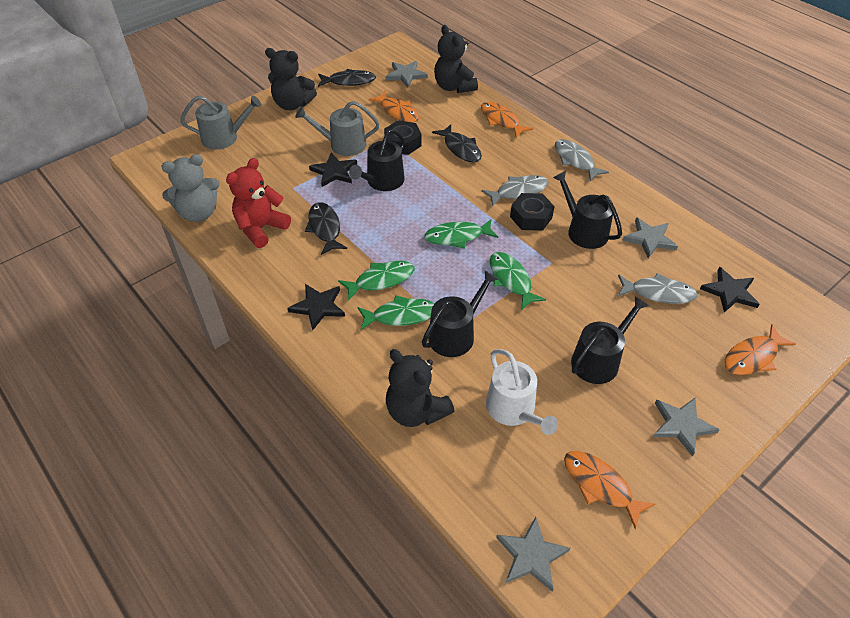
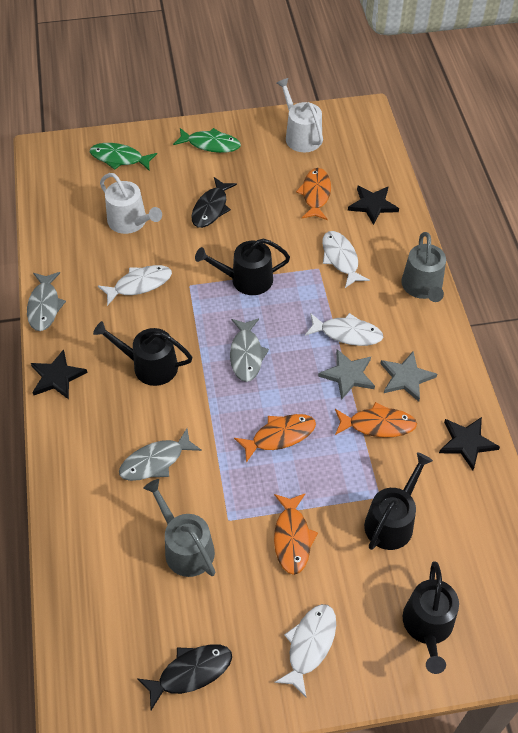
black fish: 3 -> 2
black nut: 2 -> 0
black teddy bear: 3 -> 0
green fish: 4 -> 2
grey star: 4 -> 2
grey teddy bear: 1 -> 0
red teddy bear: 1 -> 0
white fish: 0 -> 4
white watering can: 1 -> 2

